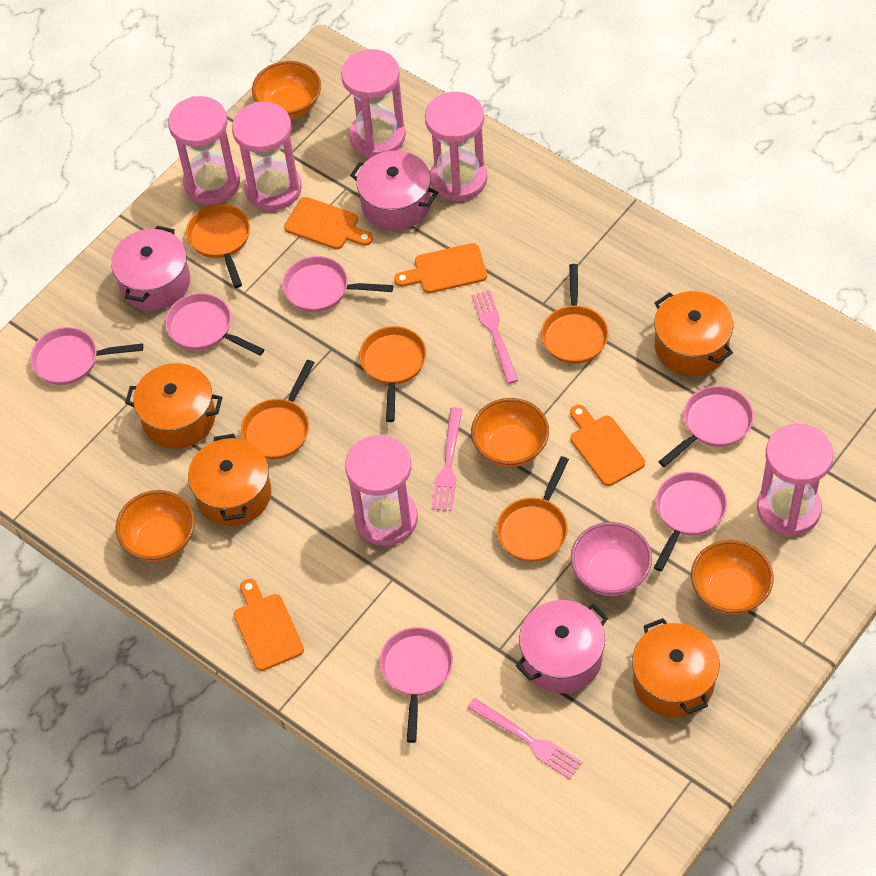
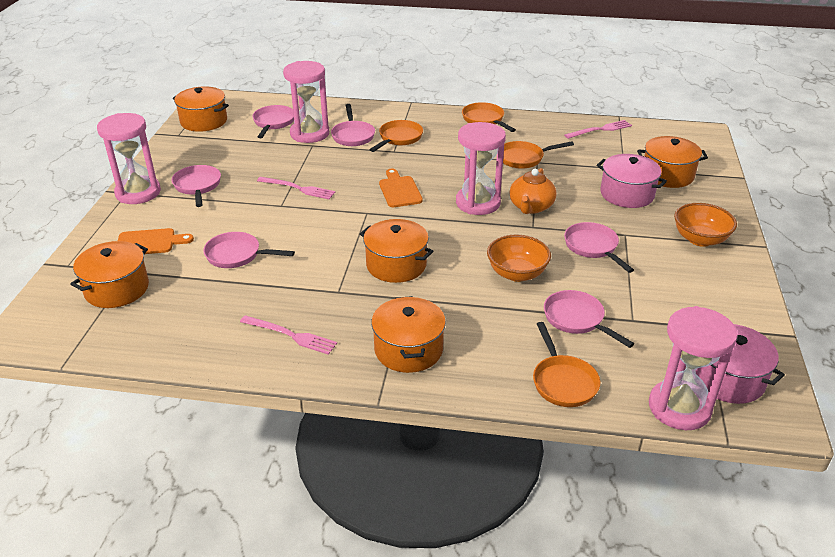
orange bowl: 4 -> 2
orange cutting board: 4 -> 2
orange pan: 5 -> 4
orange pot: 4 -> 5
orange teapot: 0 -> 1
pink bowl: 1 -> 0
pink hourglass: 6 -> 4
pink pot: 3 -> 2

